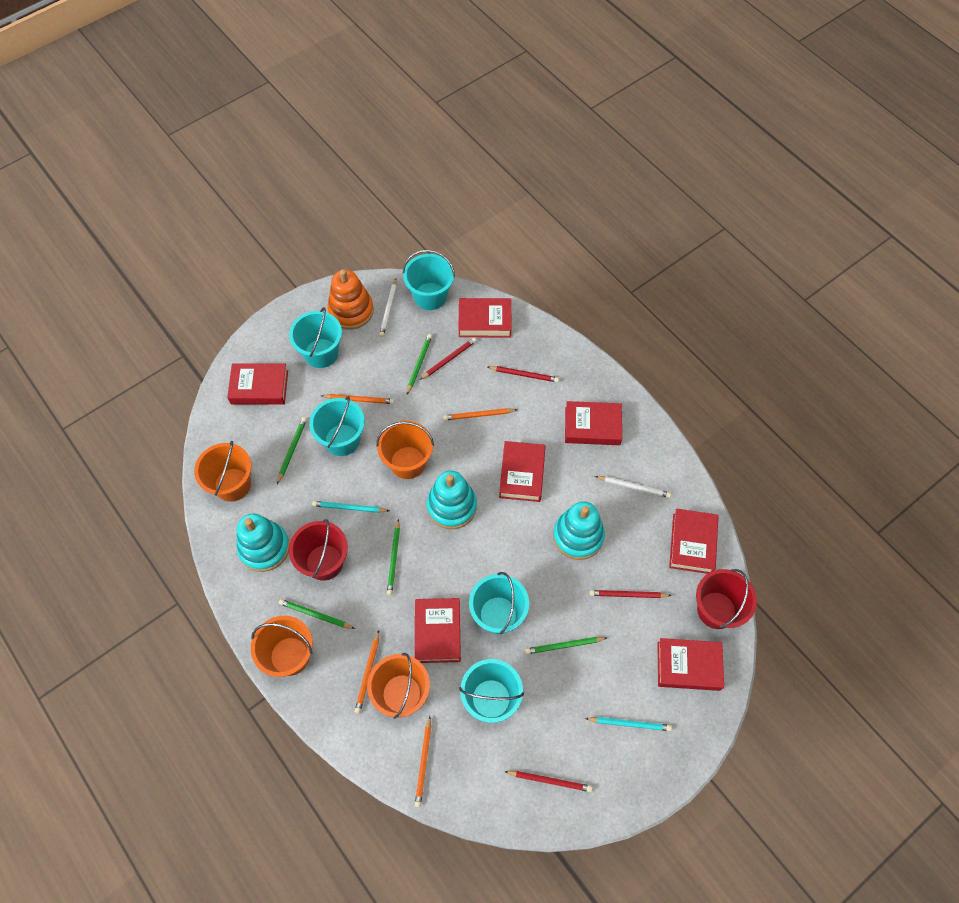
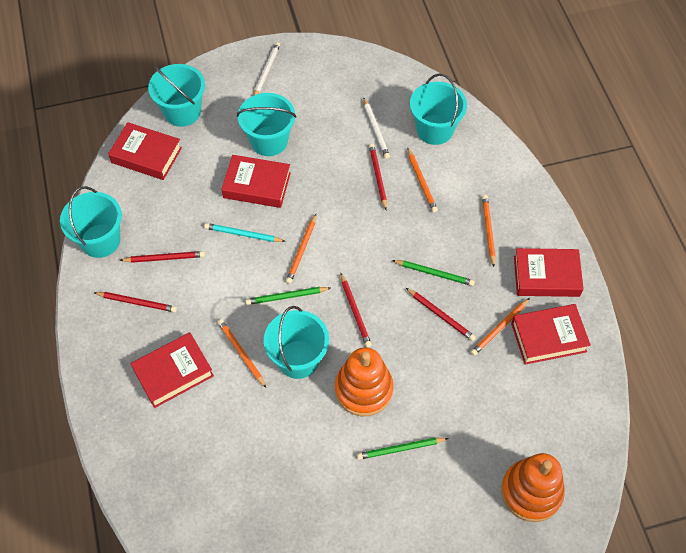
green pencil: 5 -> 3
orange bucket: 4 -> 0
orange pencil: 4 -> 5
orange stacking toy: 1 -> 2
red book: 7 -> 5
red bucket: 2 -> 0
red pencil: 4 -> 5
turquoise pencil: 2 -> 1
turquoise stacking toy: 3 -> 0

